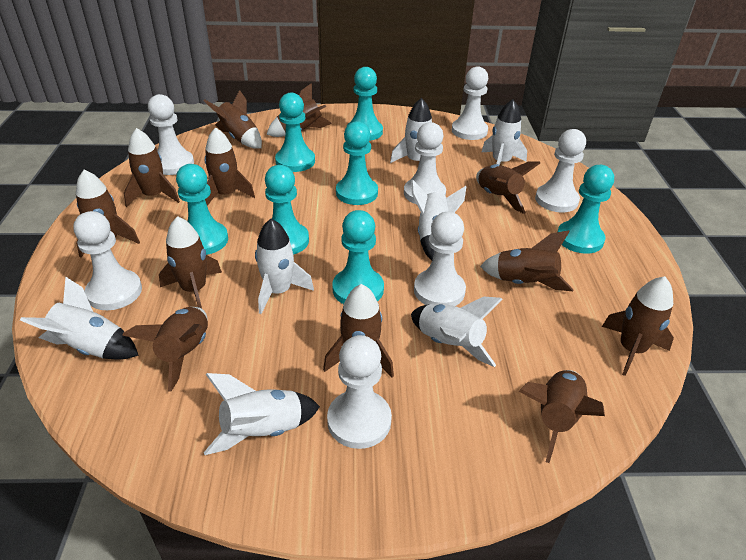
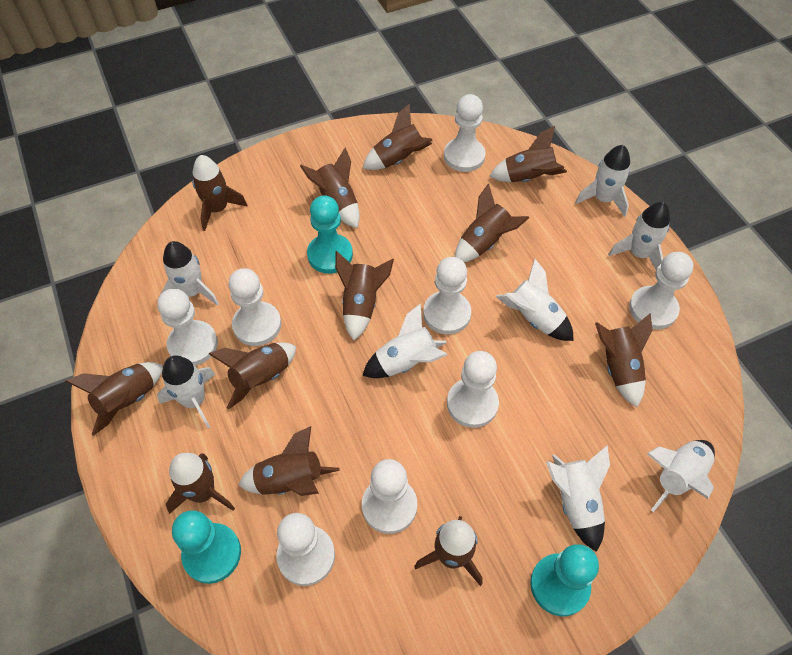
turquoise pawn: 7 -> 3
white pawn: 7 -> 8
white rocket: 7 -> 8

